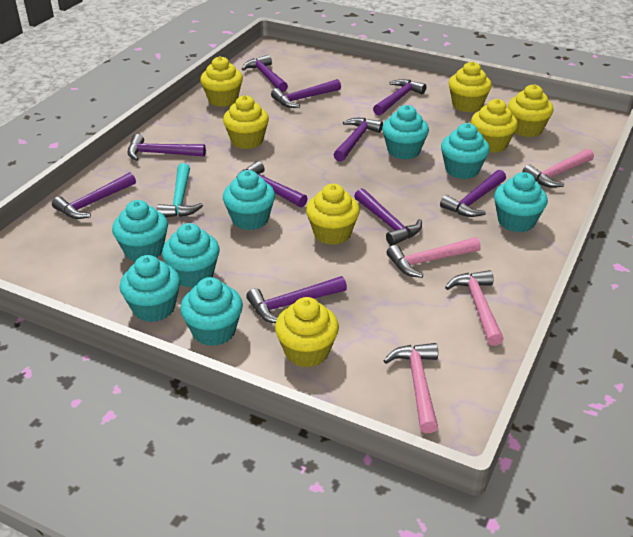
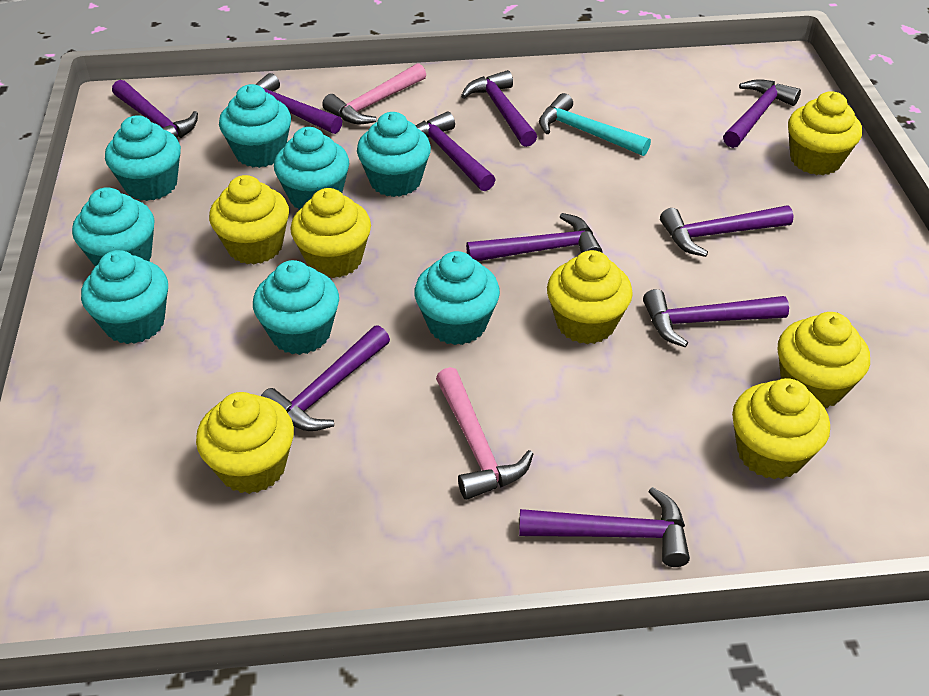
pink hammer: 4 -> 2

